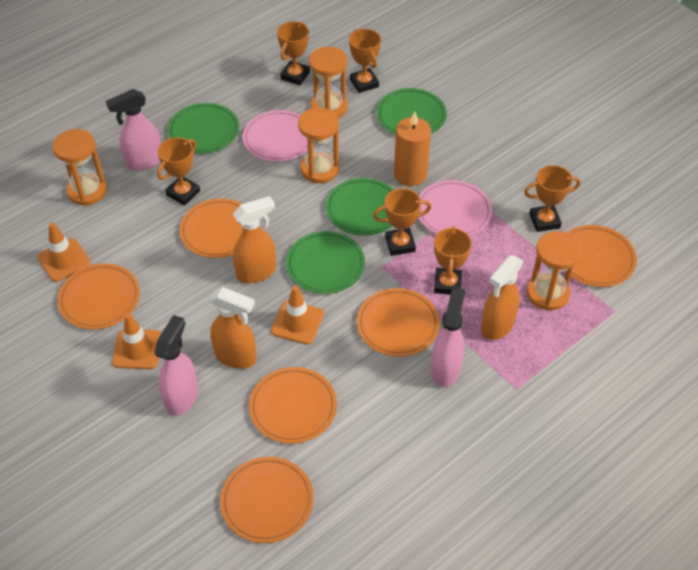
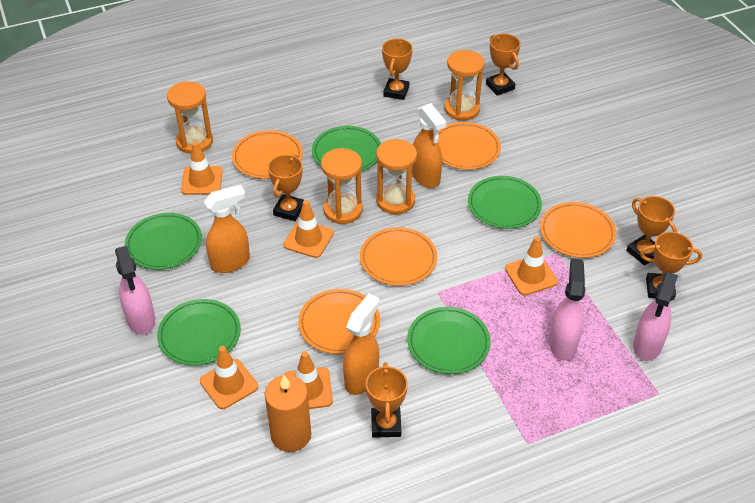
green plate: 4 -> 5
orange plate: 6 -> 5
orange traffic cone: 3 -> 5
pink plate: 2 -> 0

